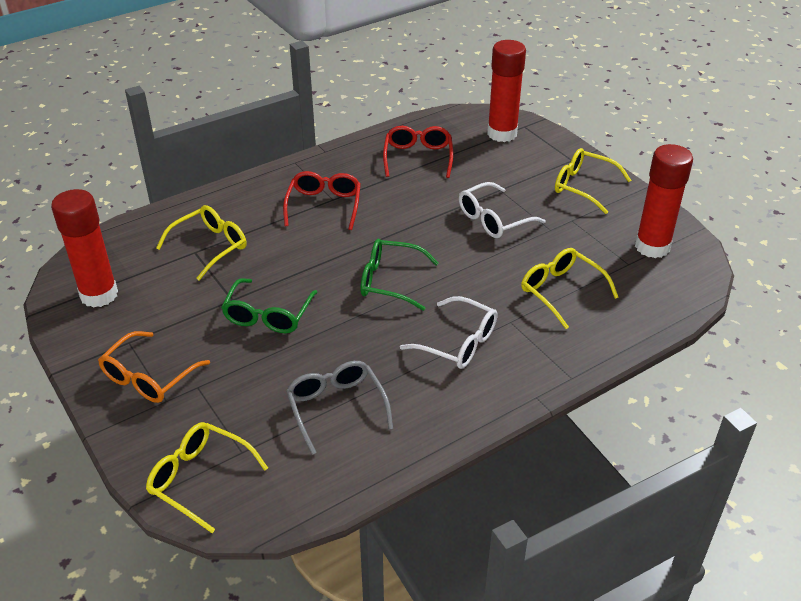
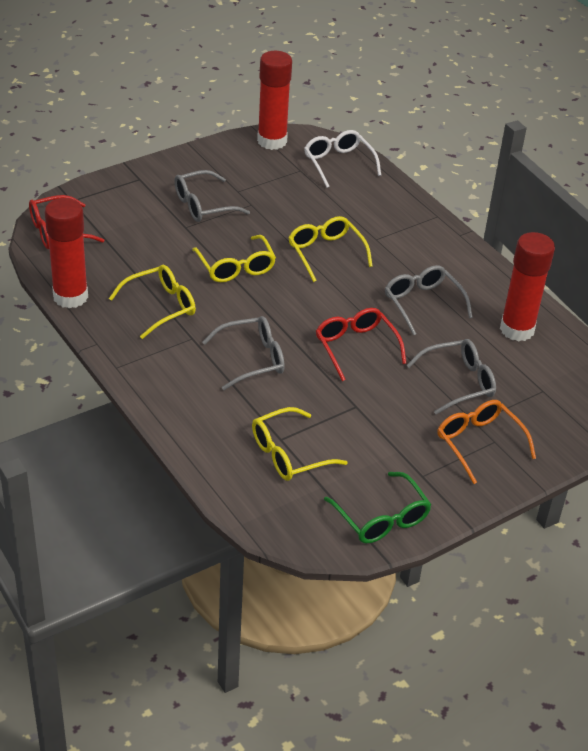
green glasses: 2 -> 1
grey glasses: 1 -> 4
white glasses: 2 -> 1

